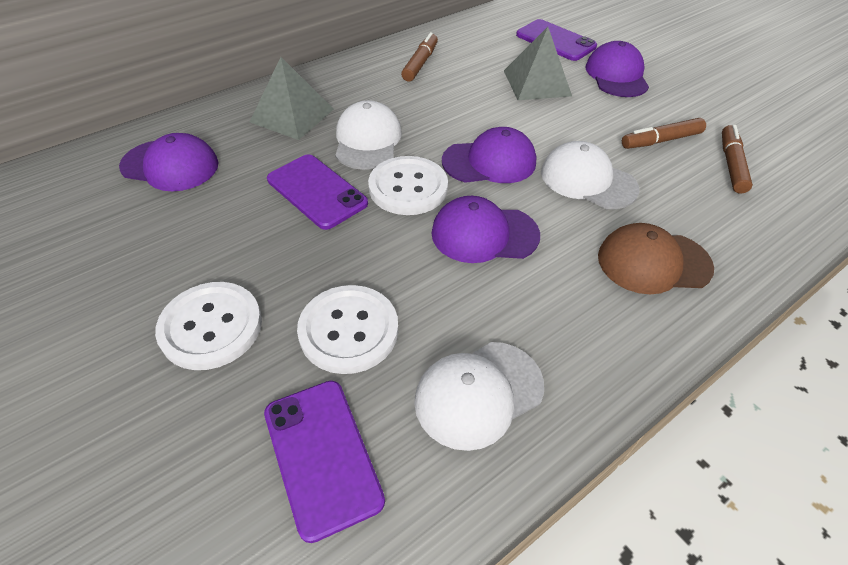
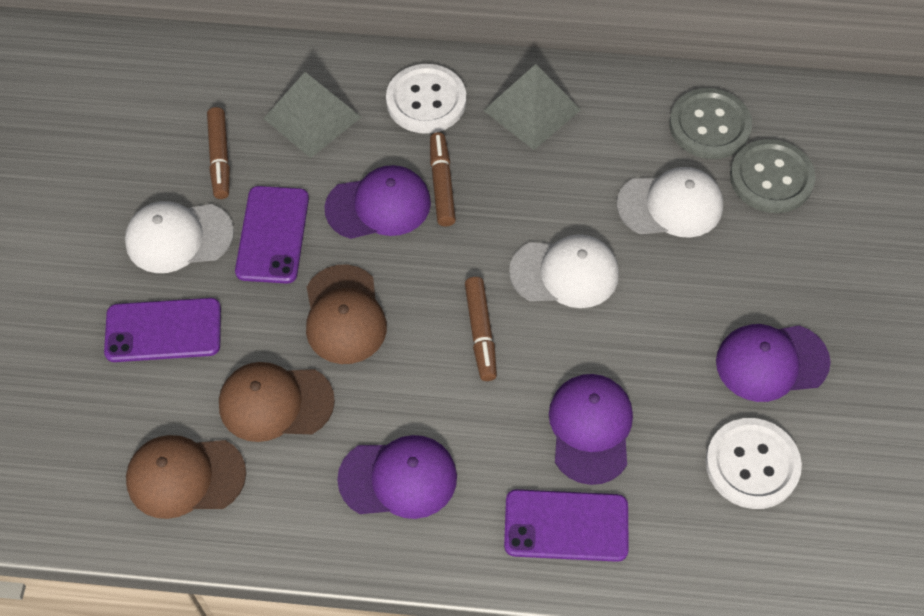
brown cap: 1 -> 3
grey button: 0 -> 2
white button: 3 -> 2

